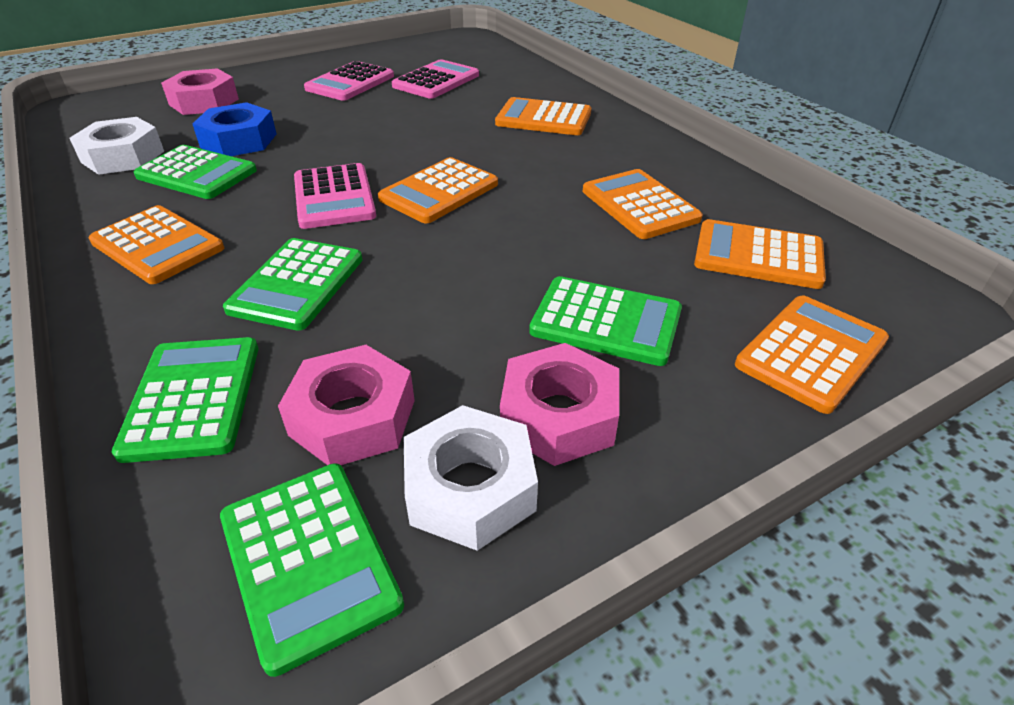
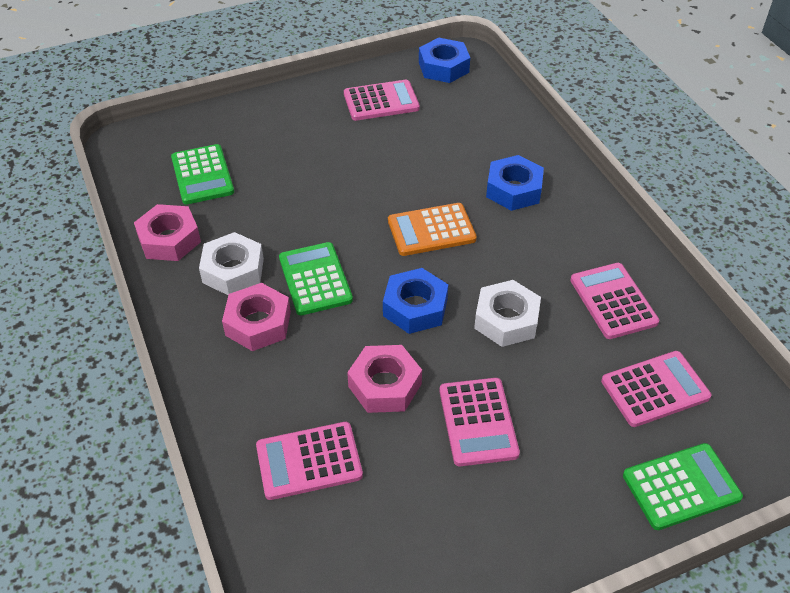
blue nut: 1 -> 3
green calculator: 5 -> 3
orange calculator: 6 -> 1
pink calculator: 3 -> 5

